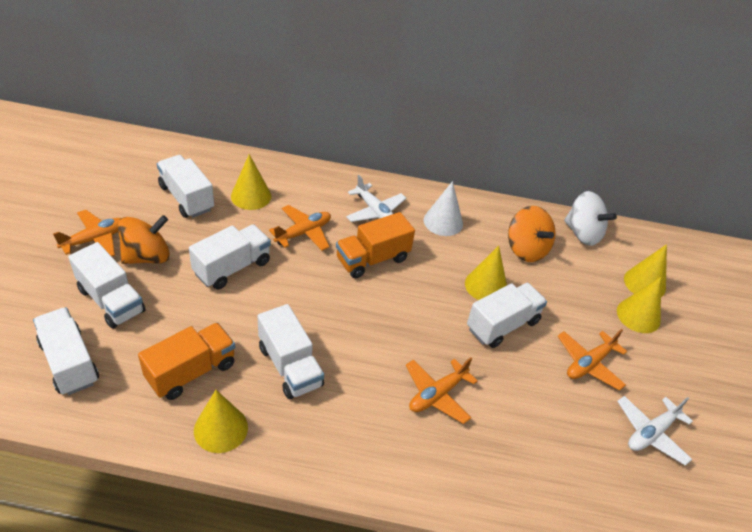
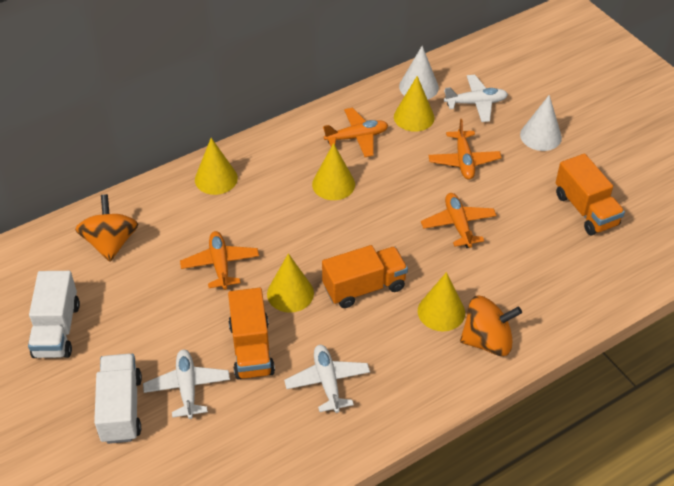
orange truck: 2 -> 3
white cone: 1 -> 2
white plane: 2 -> 3
white spinning top: 1 -> 0
white truck: 6 -> 2

